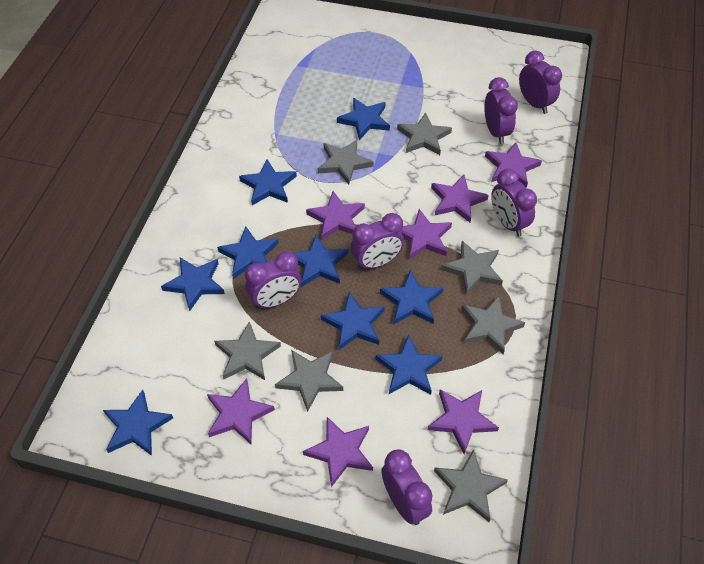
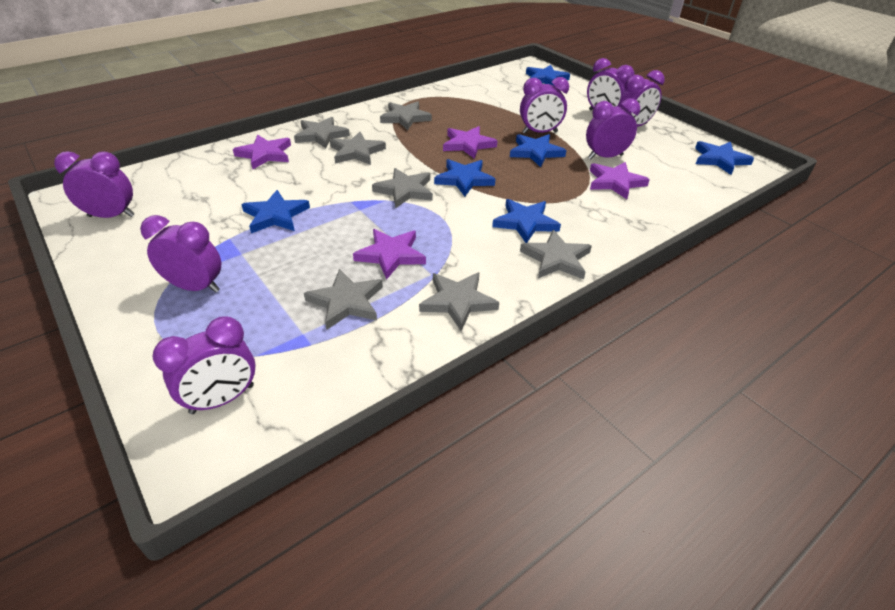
blue star: 9 -> 6
purple clock: 6 -> 7
purple star: 7 -> 4

